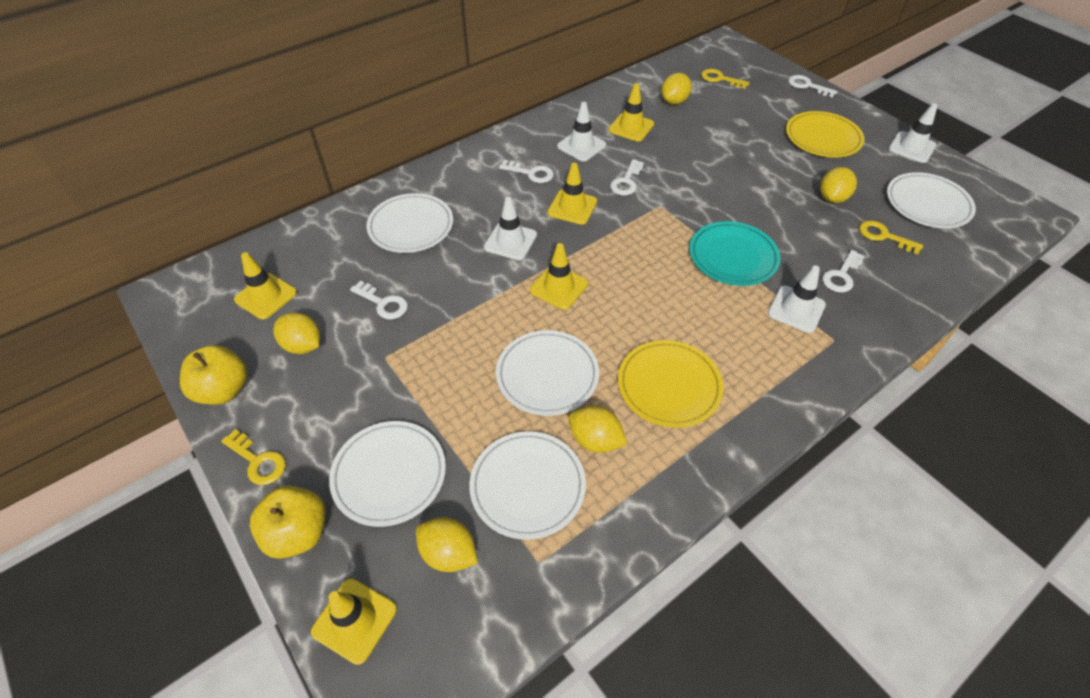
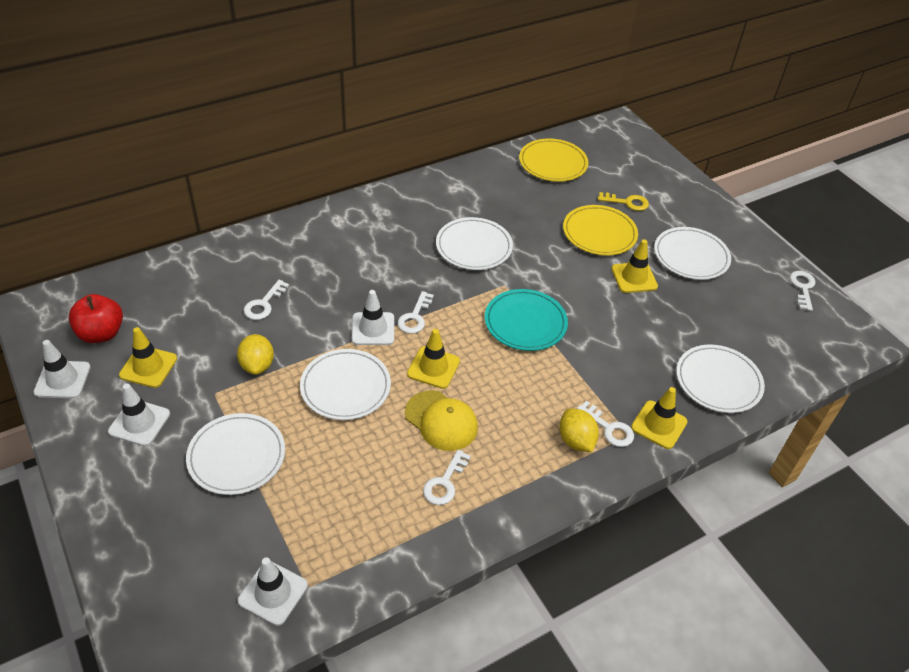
red apple: 0 -> 1
yellow apple: 2 -> 0
yellow cap: 0 -> 1
yellow key: 3 -> 1
yellow lemon: 5 -> 2
yellow traffic cone: 5 -> 4

